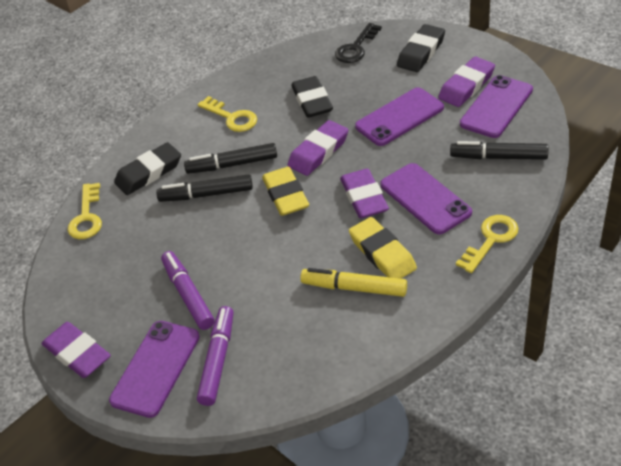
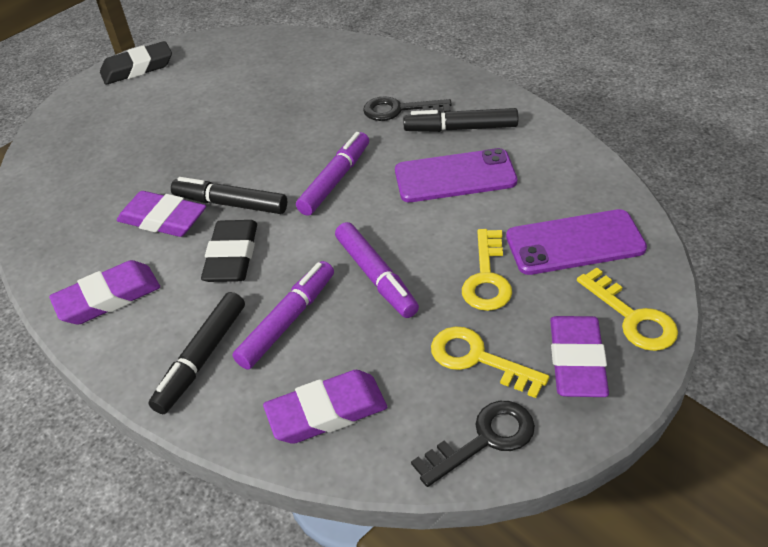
black eraser: 3 -> 2
black key: 1 -> 2
purple marker: 2 -> 3
purple phone: 4 -> 2
yellow eraser: 2 -> 0
yellow marker: 1 -> 0

